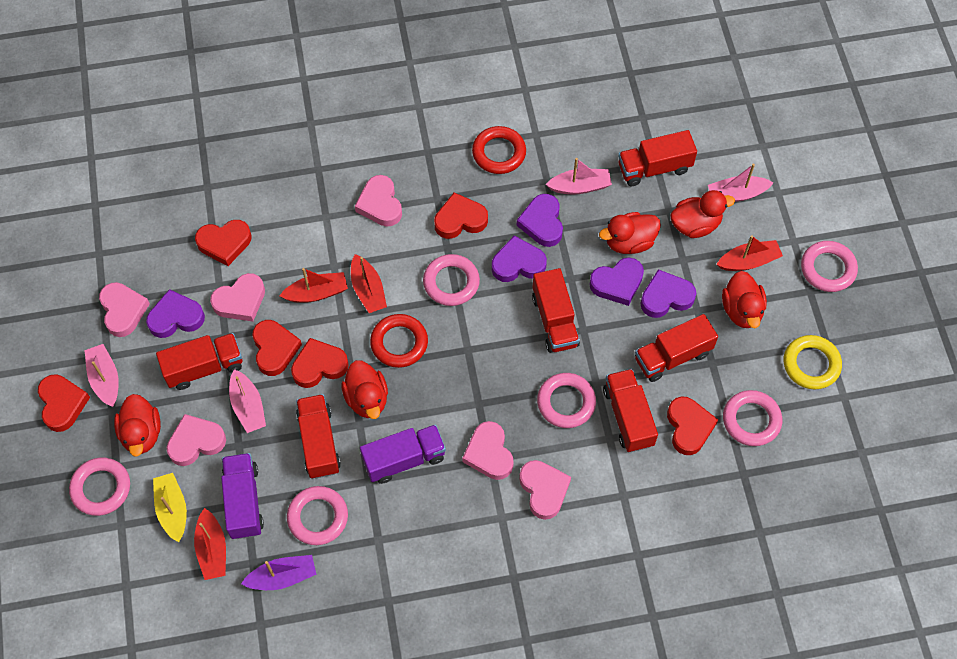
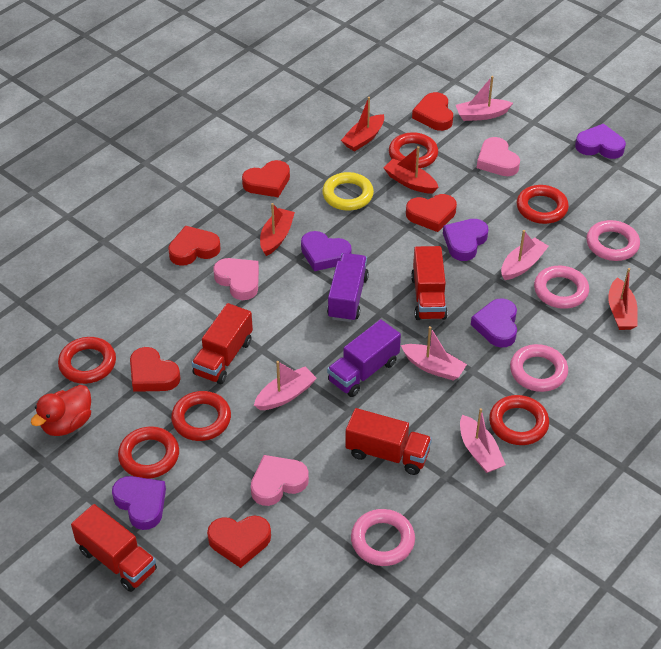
pink boat: 4 -> 5
pink heart: 6 -> 3
pink ring: 6 -> 4
purple boat: 1 -> 0
red duck: 5 -> 1
red ring: 2 -> 6
red truck: 6 -> 4
yellow boat: 1 -> 0

